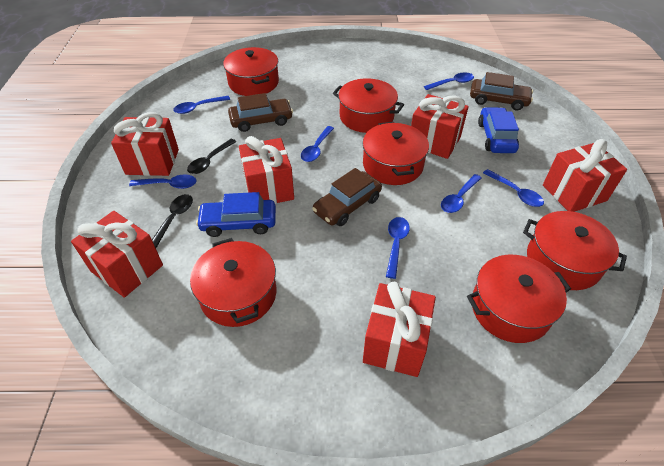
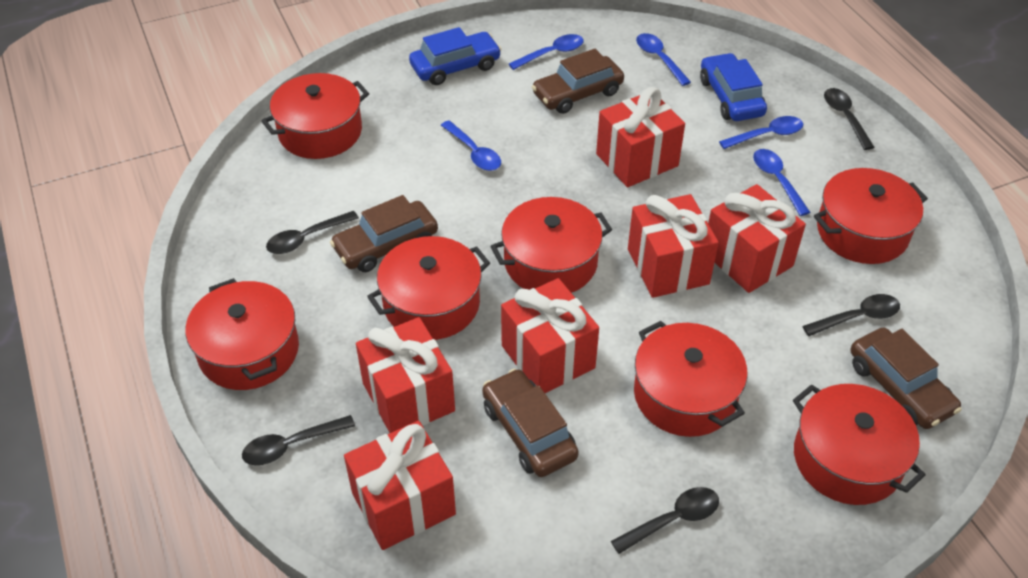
black spoon: 2 -> 5
blue spoon: 7 -> 5
brown car: 3 -> 4
red pot: 6 -> 7

